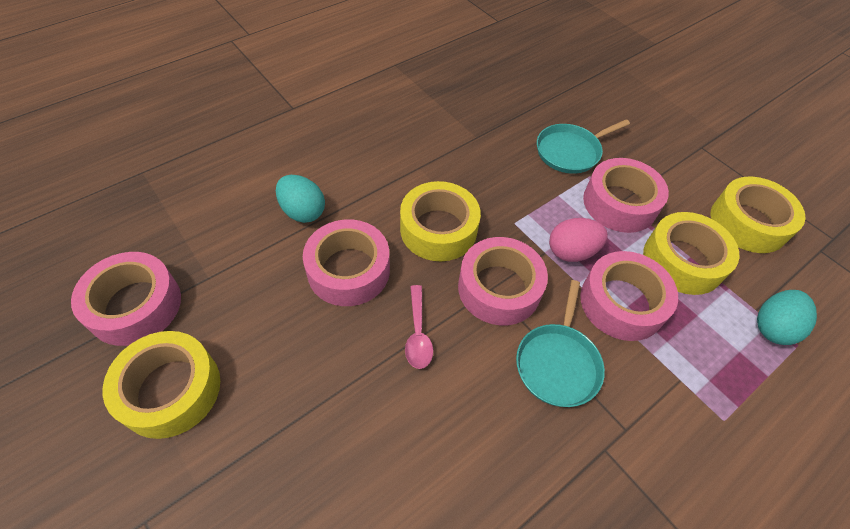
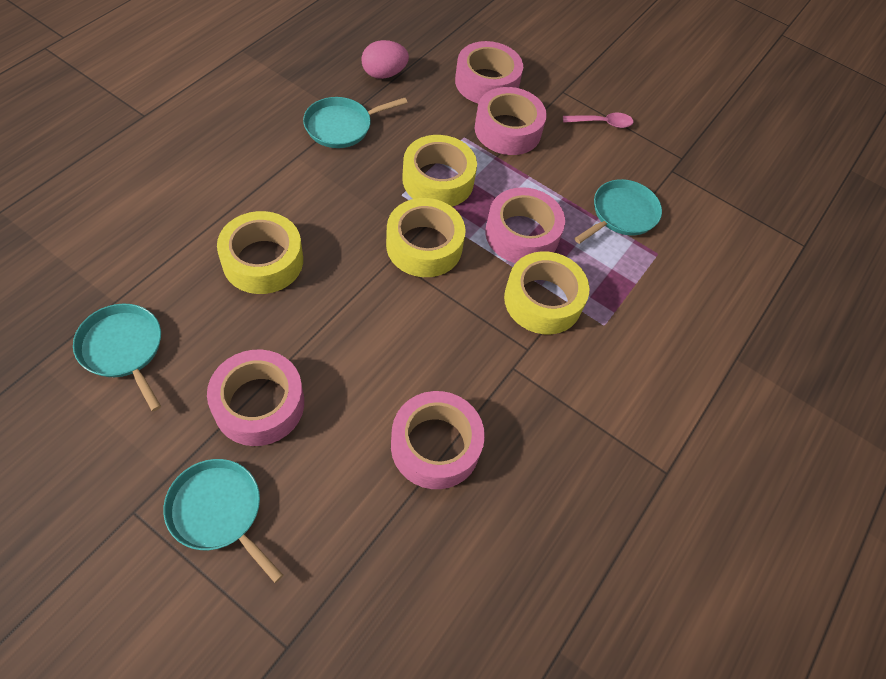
turquoise egg: 2 -> 0
turquoise pan: 2 -> 4

